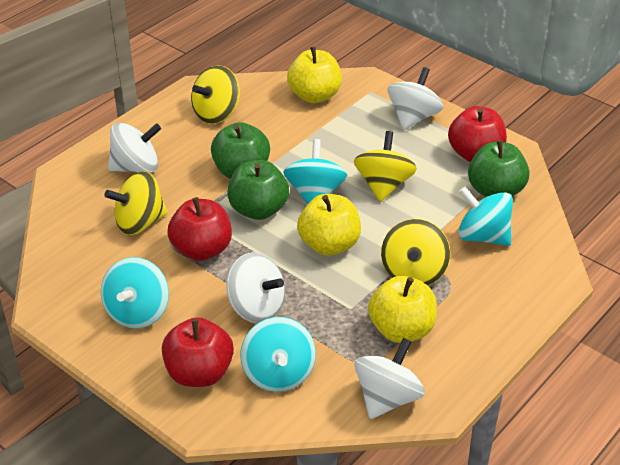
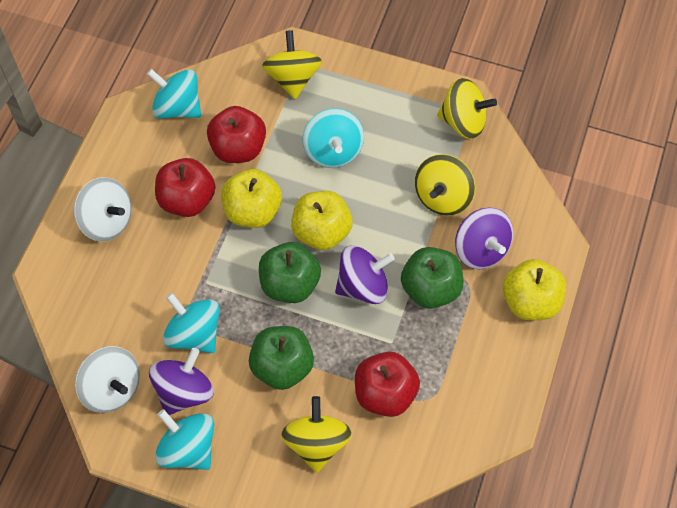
purple spinning top: 0 -> 3
white spinning top: 4 -> 2

